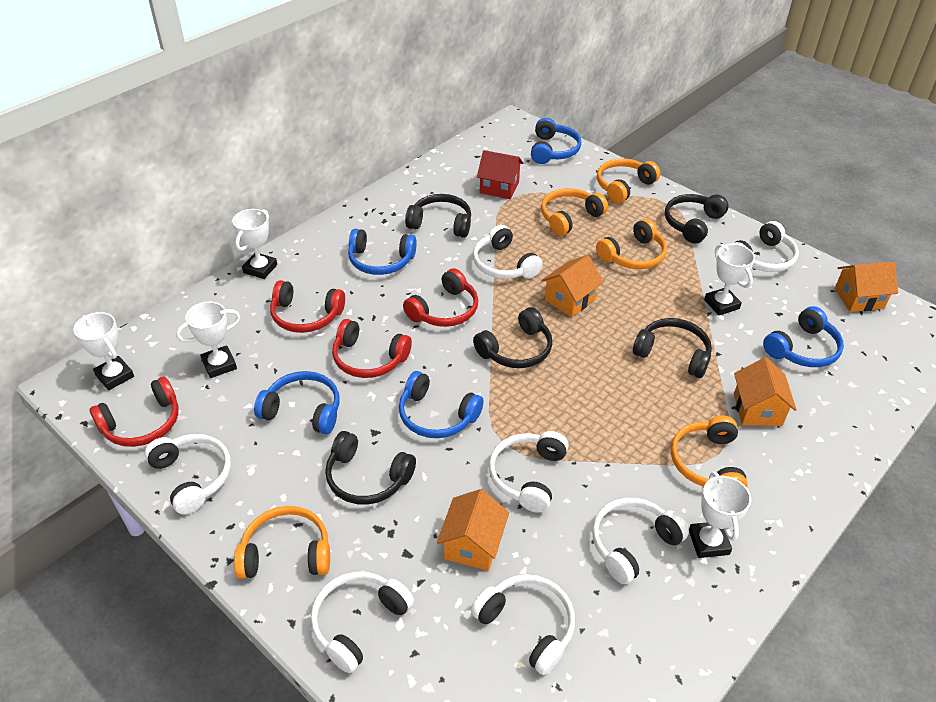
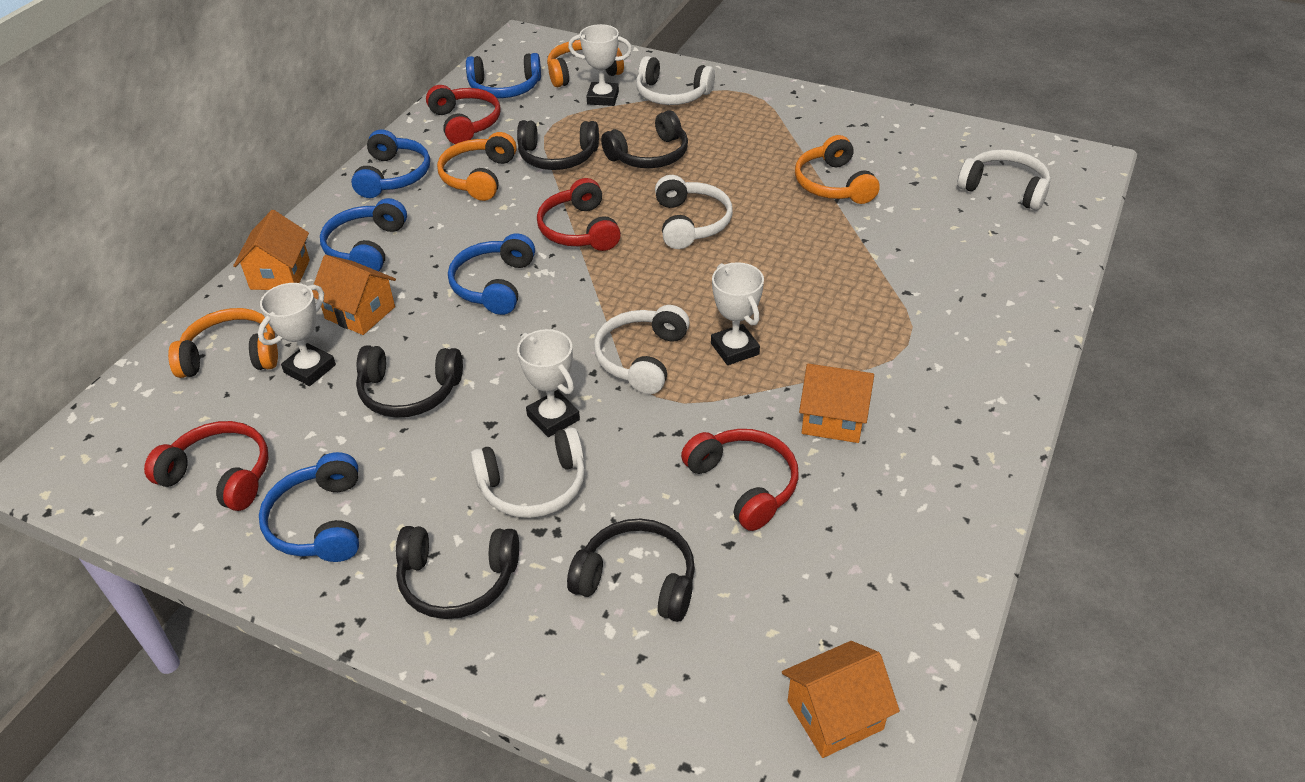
orange headphones: 5 -> 4
red house: 1 -> 0
white headphones: 7 -> 5
white trophy: 5 -> 4

